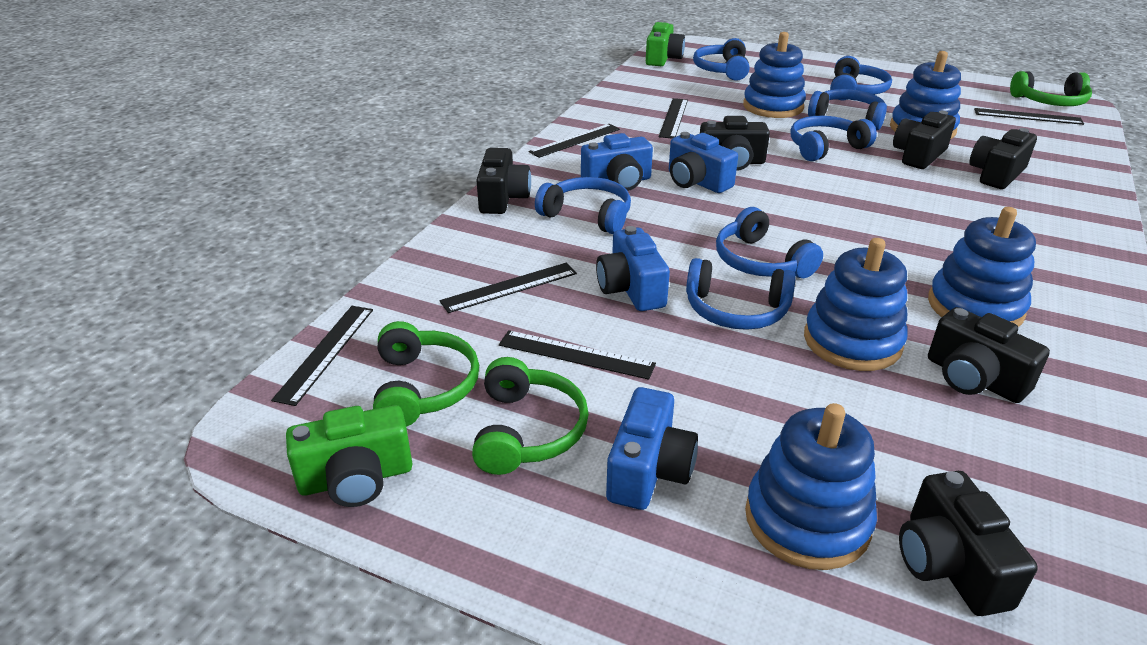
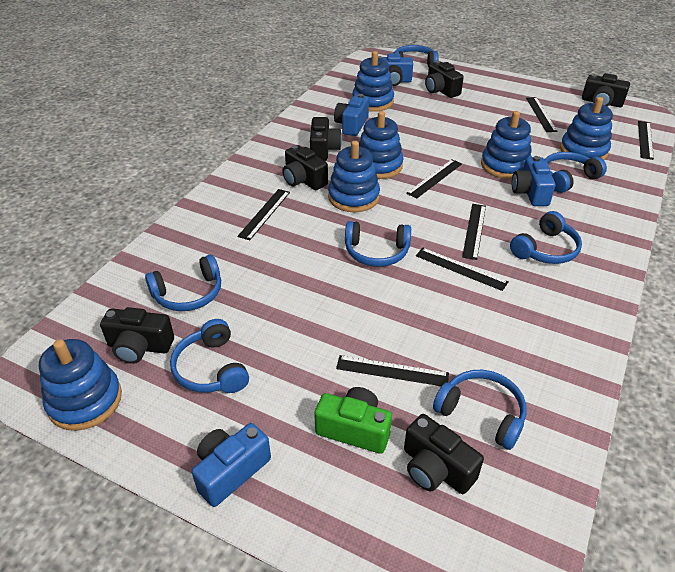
black ruler: 6 -> 7
blue stacking toy: 5 -> 6
green camera: 2 -> 1
green headphones: 3 -> 0

